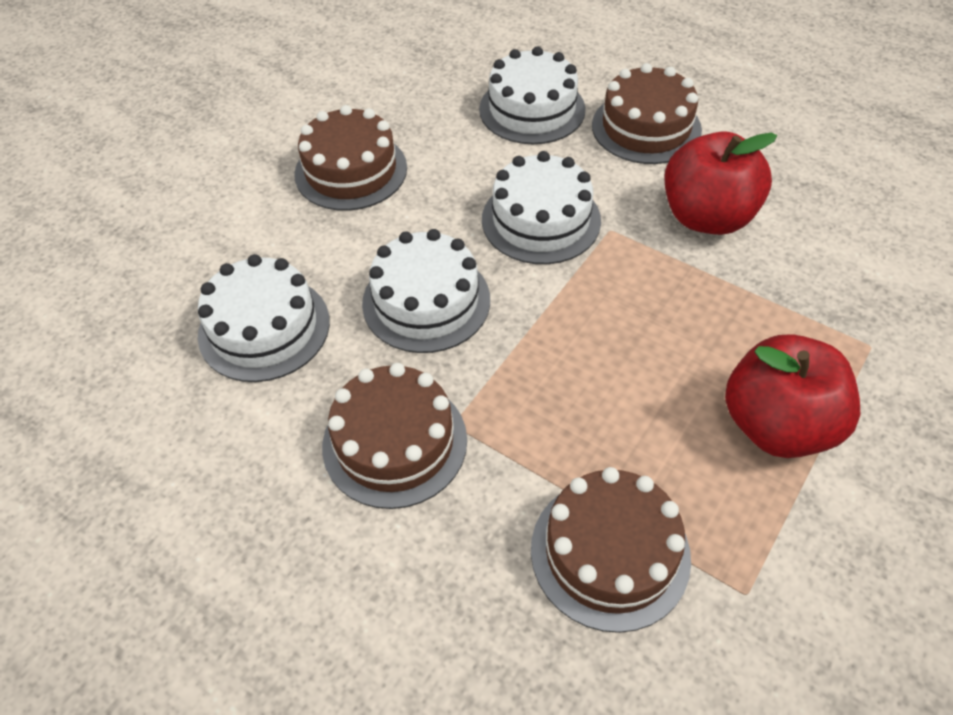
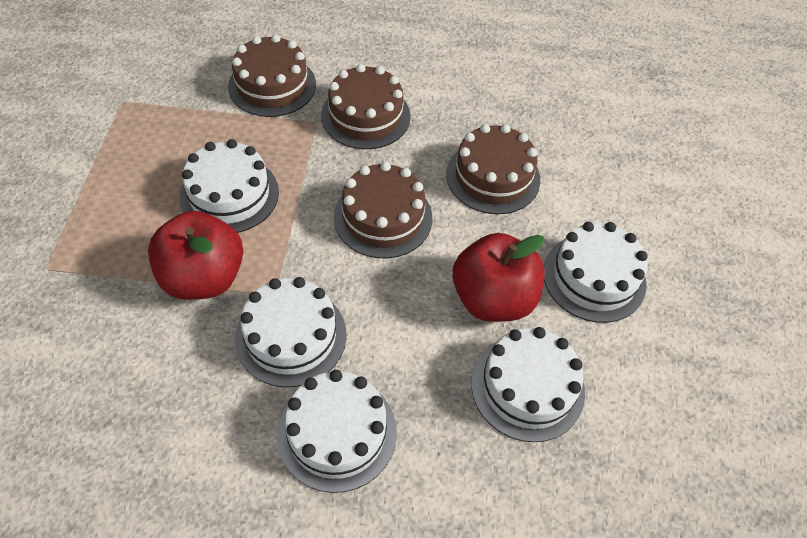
white cake: 4 -> 5

